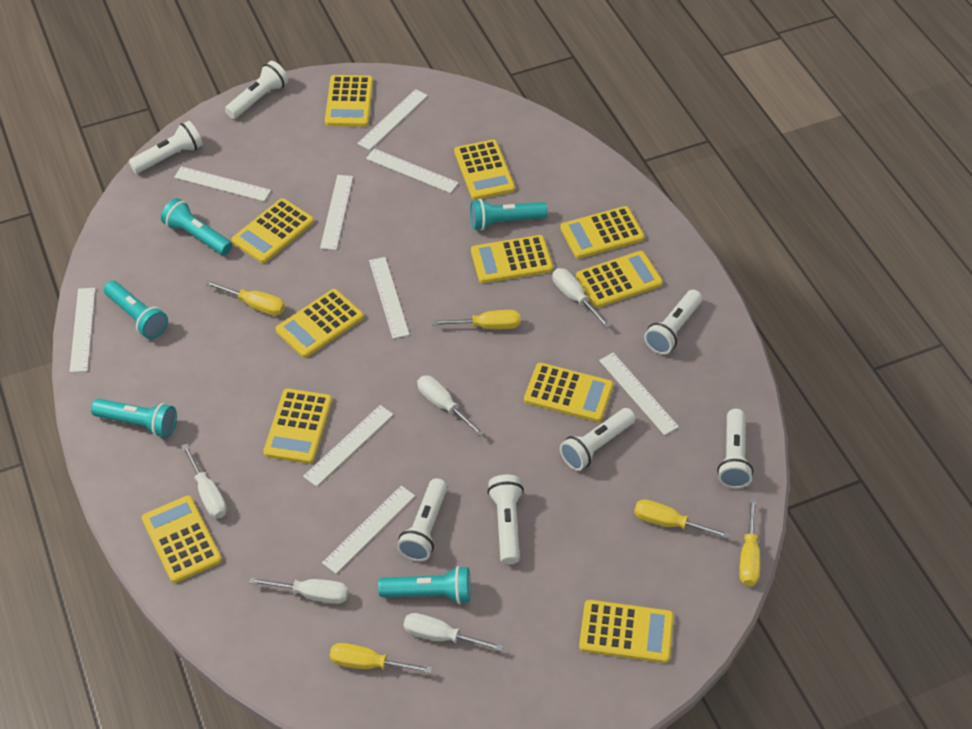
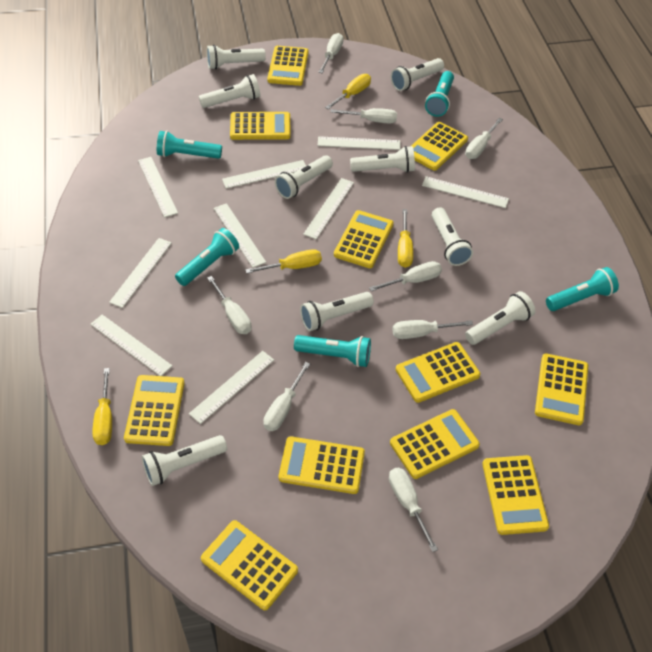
white flashlight: 7 -> 9
white screwdriver: 5 -> 8
yellow screwdriver: 5 -> 4

